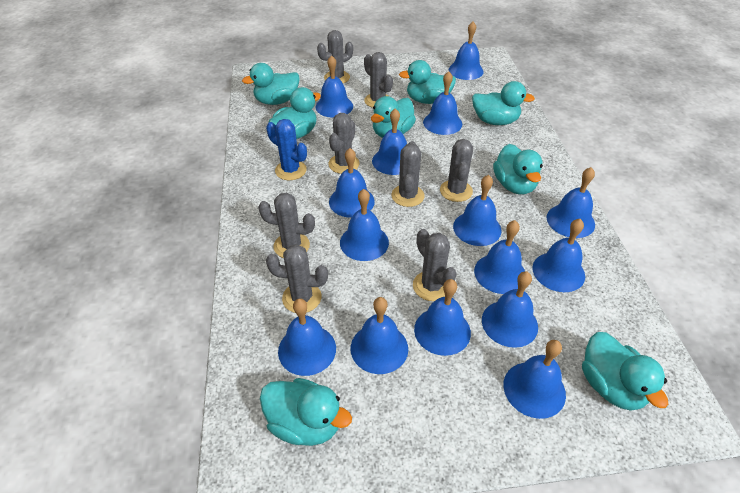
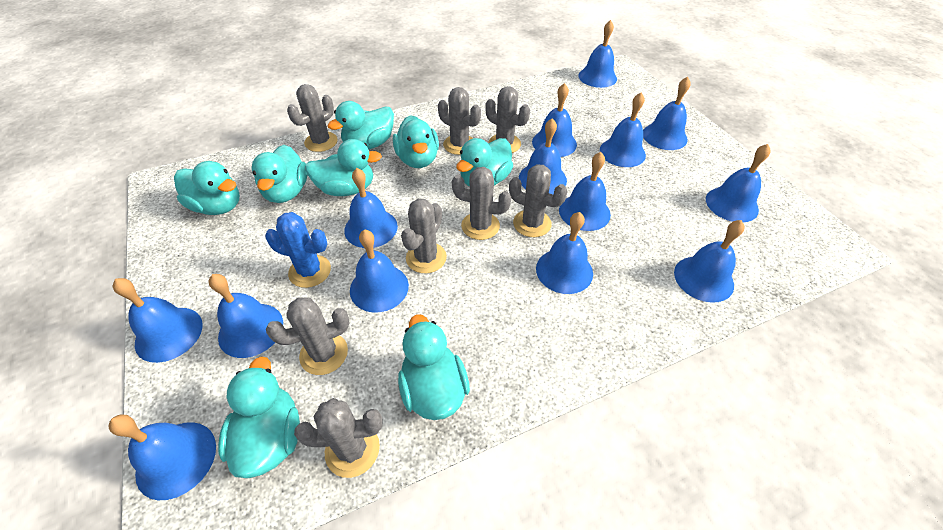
blue bell: 15 -> 14

